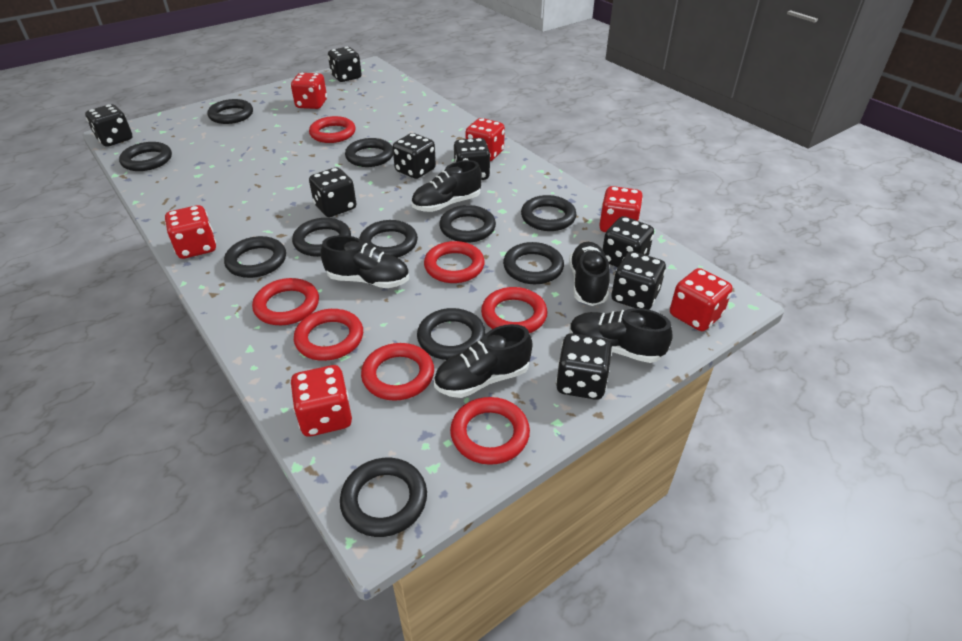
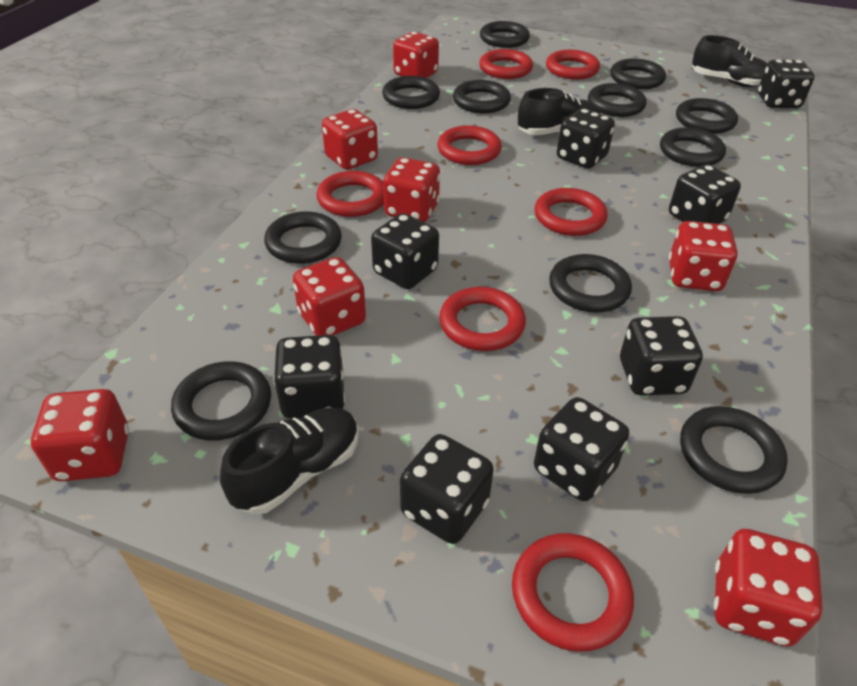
black shoe: 5 -> 3
red dice: 6 -> 7

